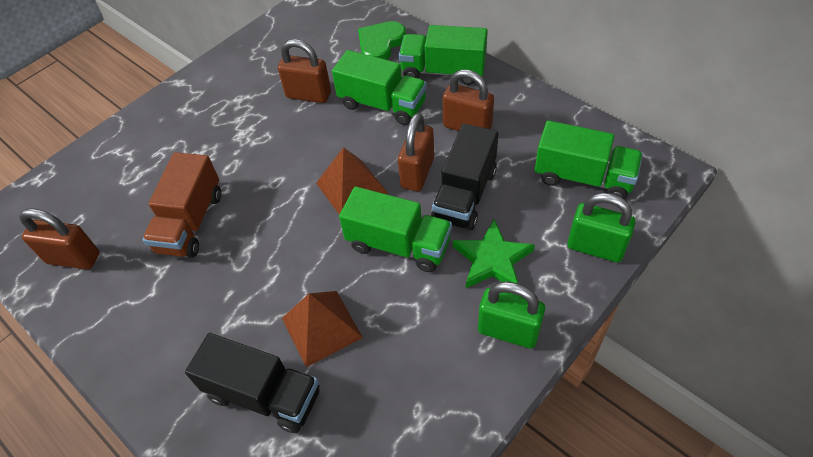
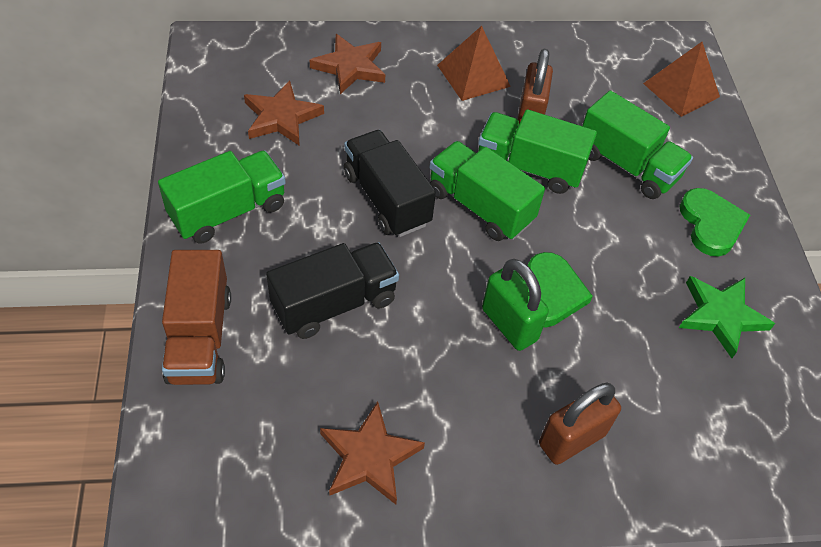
brown padlock: 4 -> 2
brown star: 0 -> 3
green heart: 1 -> 2
green padlock: 2 -> 1

